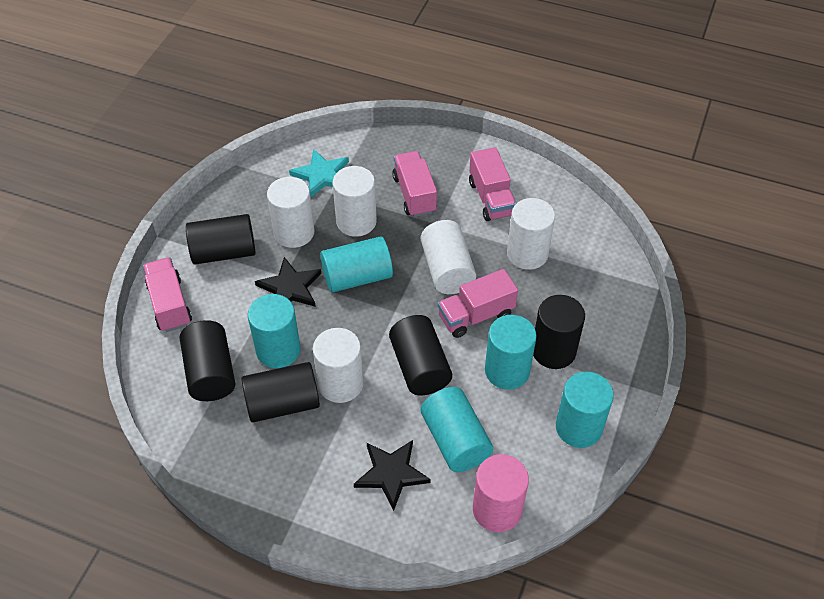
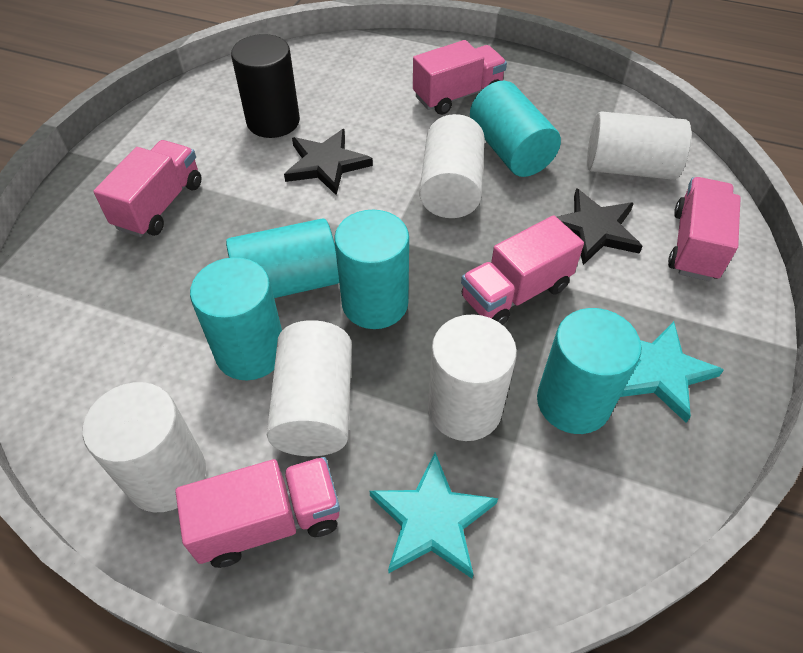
black cylinder: 5 -> 1
pink cylinder: 1 -> 0
pink truck: 4 -> 5
turquoise star: 1 -> 2

